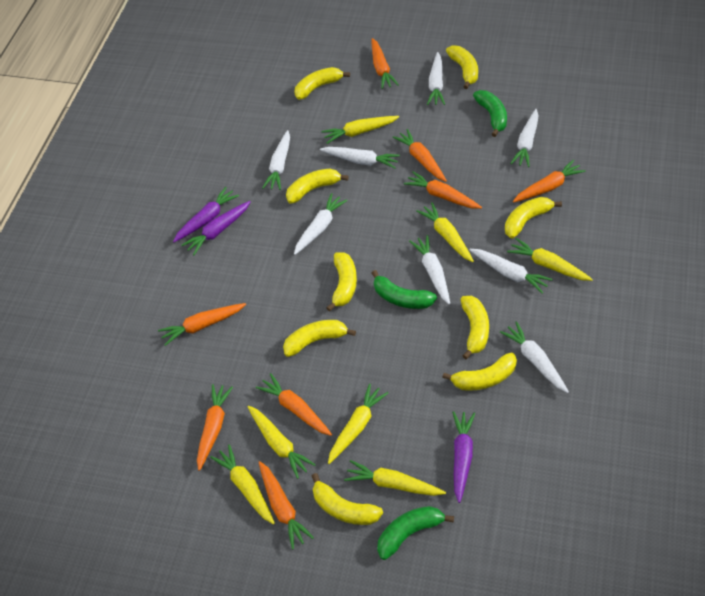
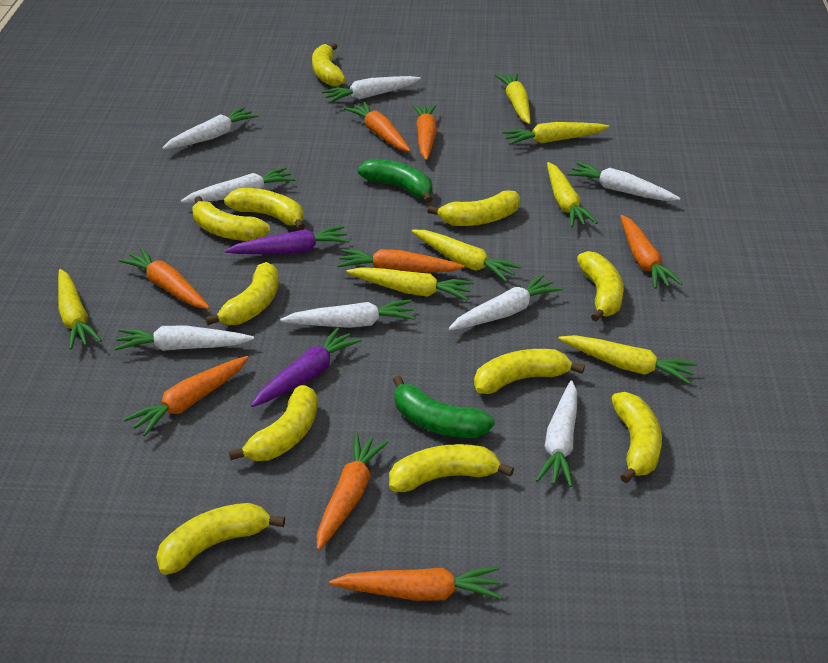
green banana: 3 -> 2
purple carrot: 3 -> 2
yellow banana: 9 -> 11

